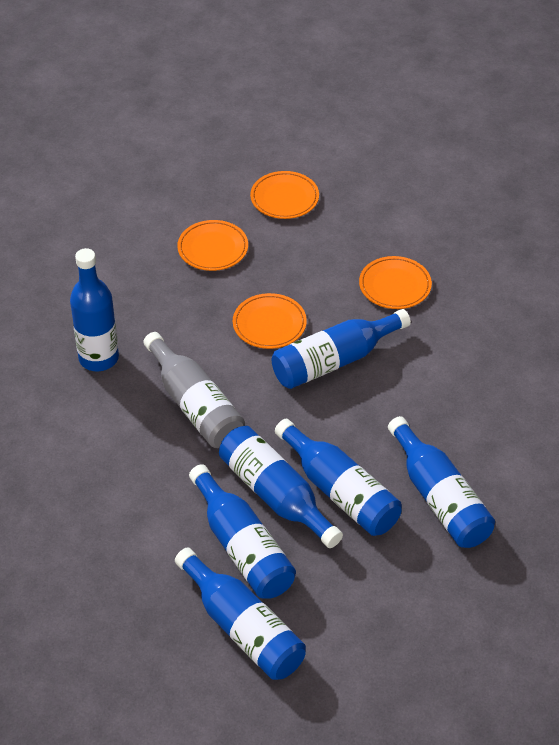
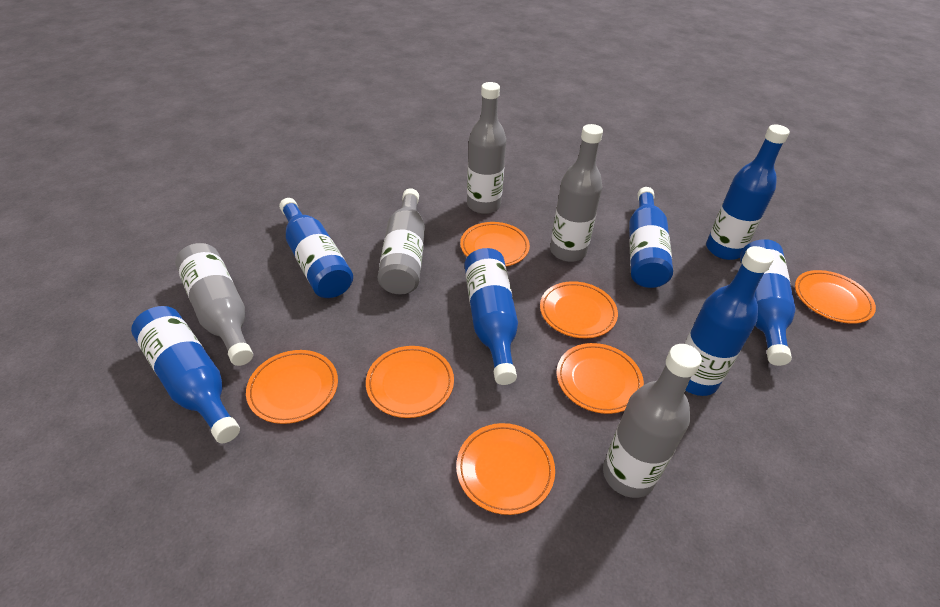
grey bottle: 1 -> 5
orange plate: 4 -> 7

